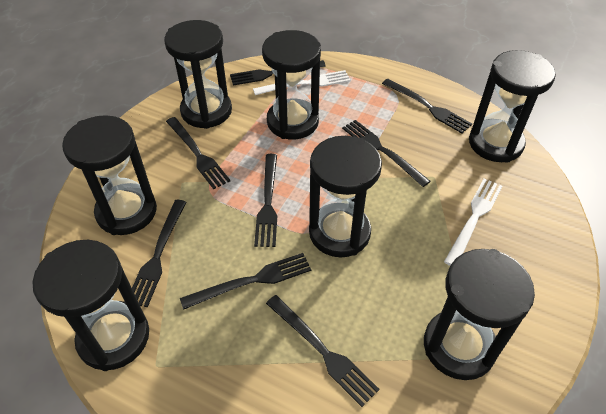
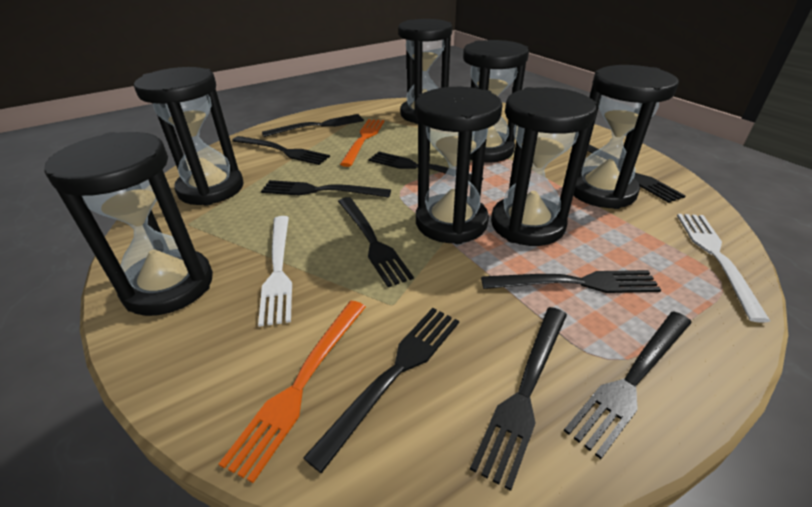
black fork: 8 -> 10
orange fork: 0 -> 2

